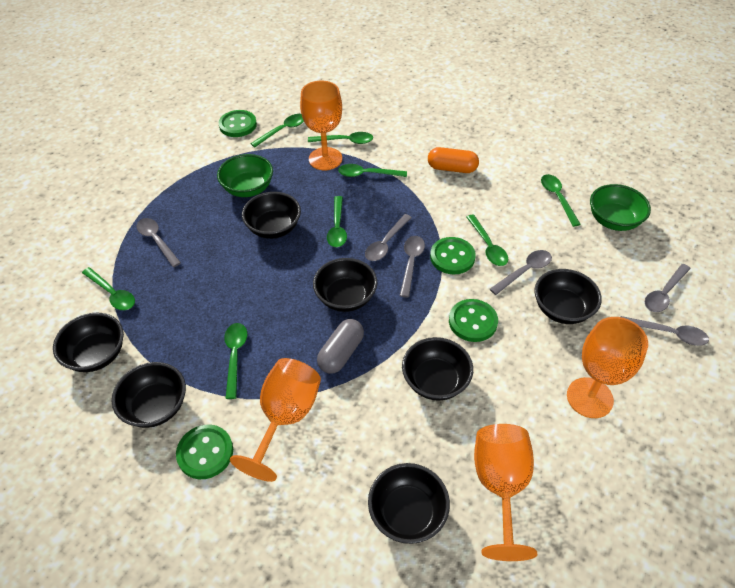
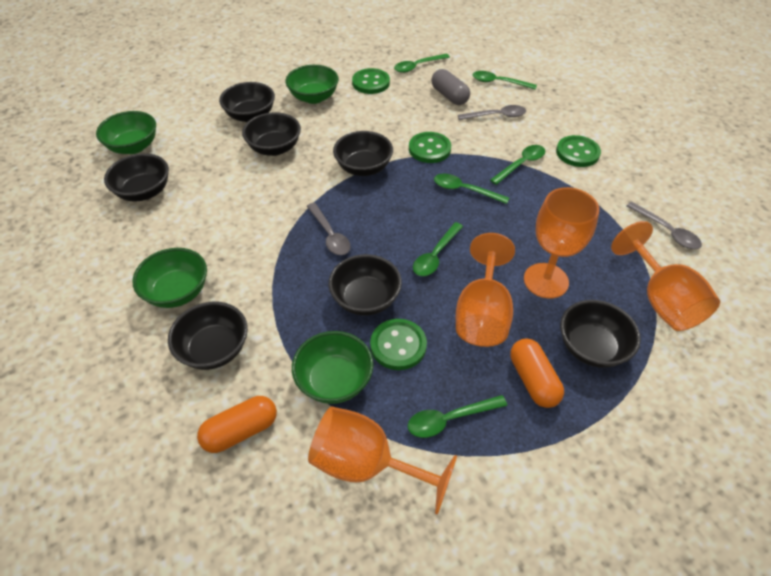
green bowl: 2 -> 4
green spoon: 8 -> 6
grey spoon: 6 -> 3
orange capsule: 1 -> 2

